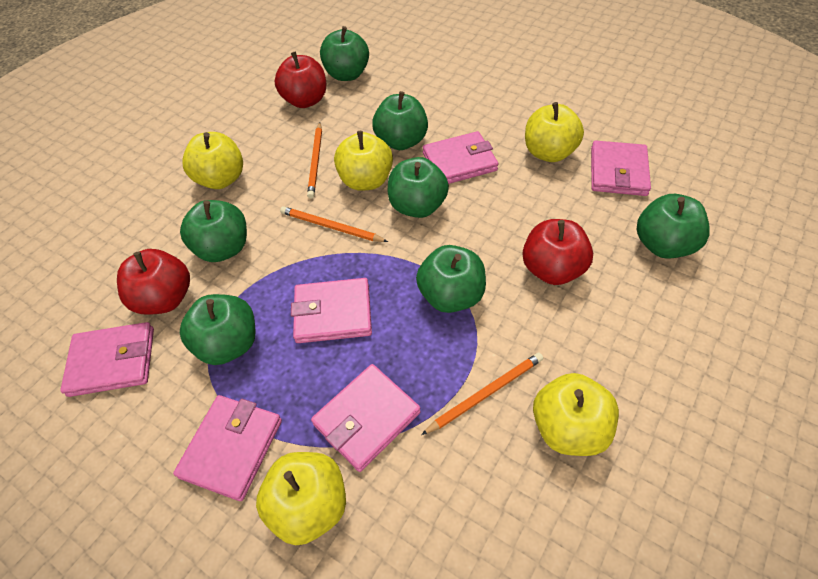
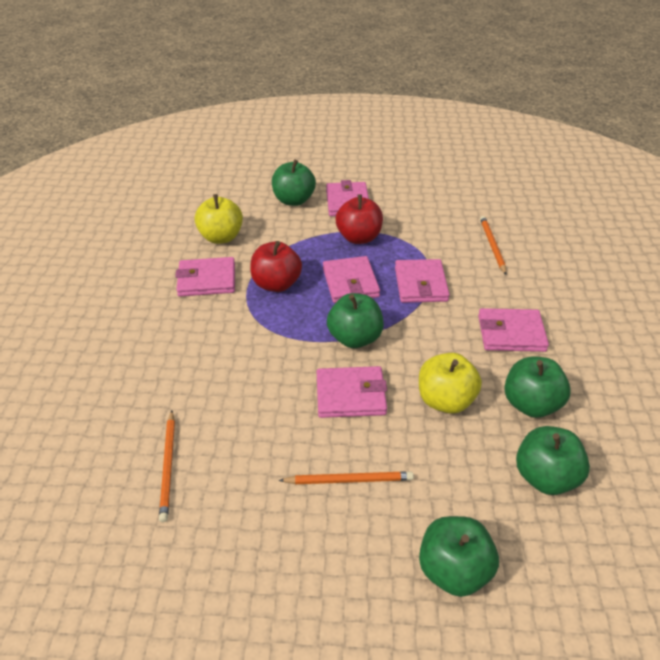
green apple: 7 -> 5
red apple: 3 -> 2
yellow apple: 5 -> 2

